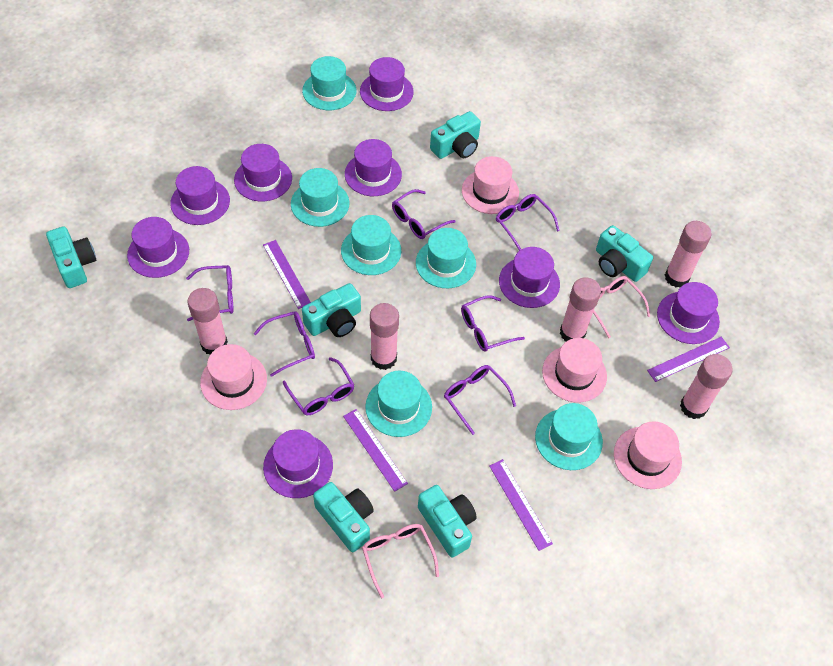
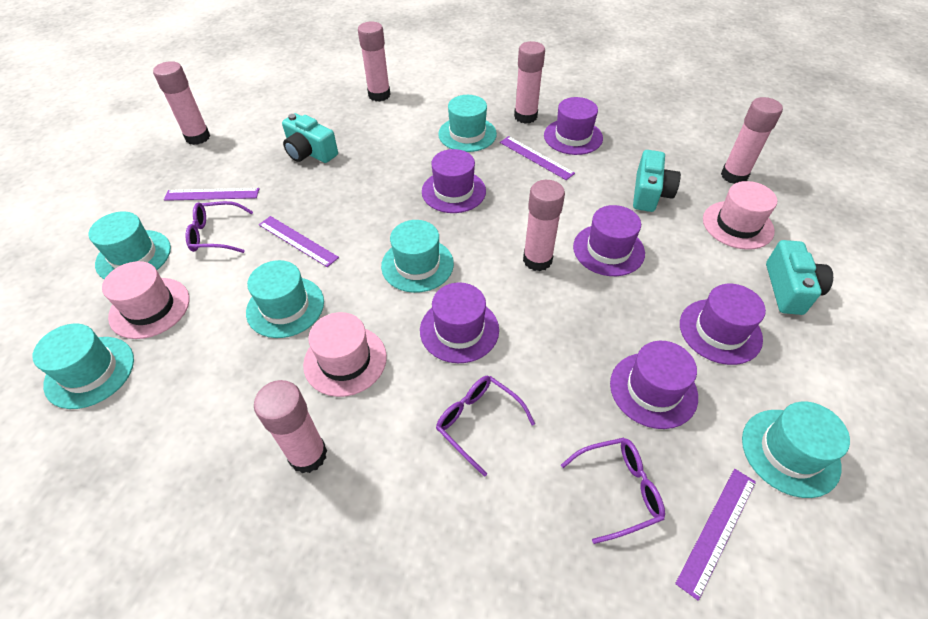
pink glasses: 2 -> 0
pink glue stick: 5 -> 6
pink hat: 4 -> 3
purple glasses: 7 -> 3
purple hat: 8 -> 6
turquoise camera: 6 -> 3

